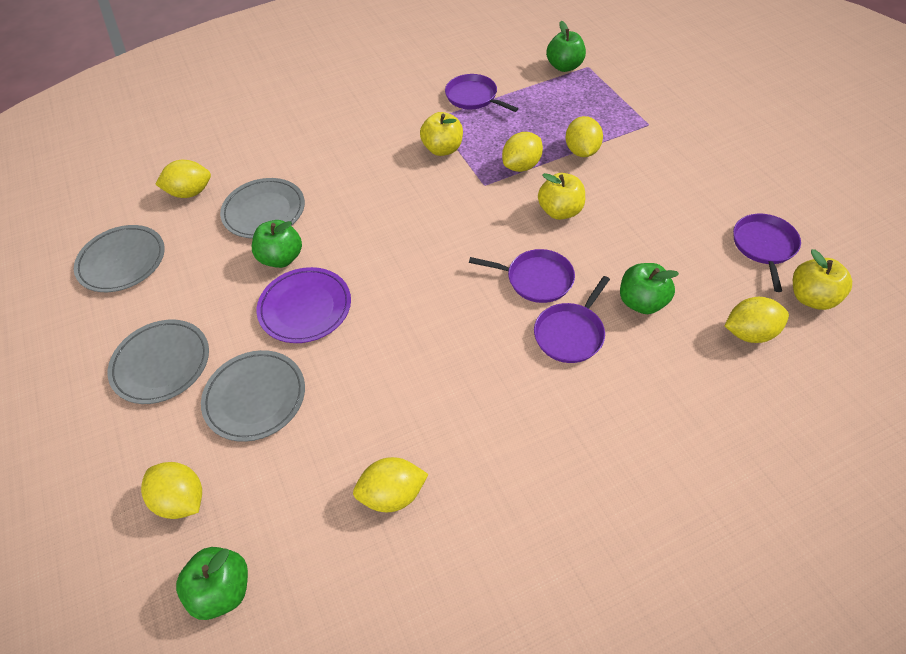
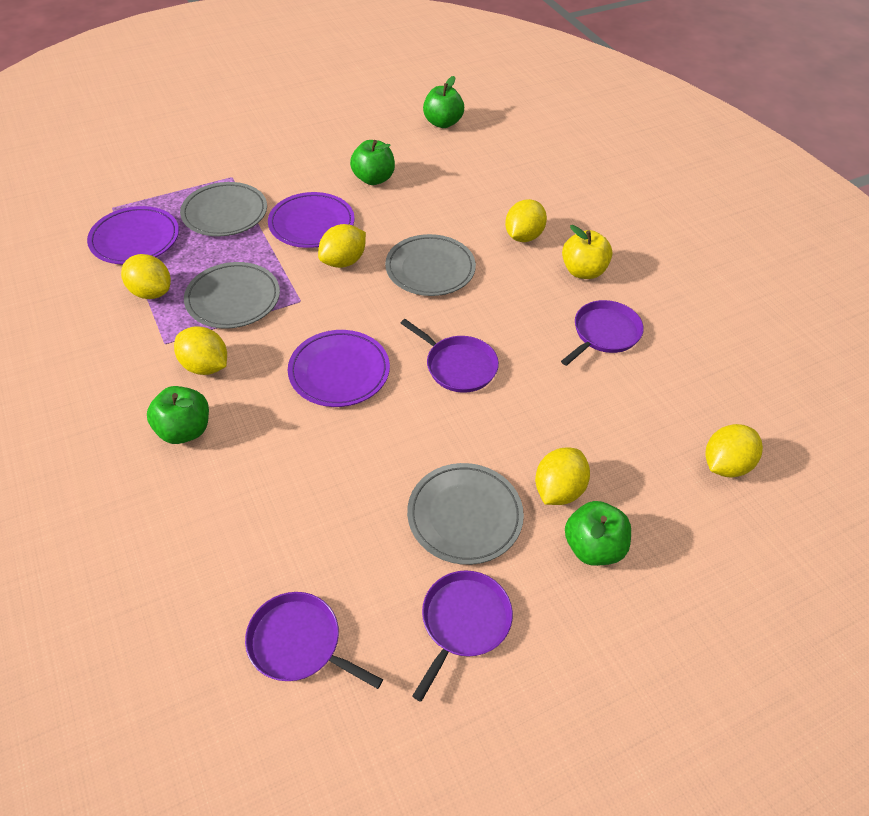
purple plate: 1 -> 3
yellow apple: 3 -> 1

